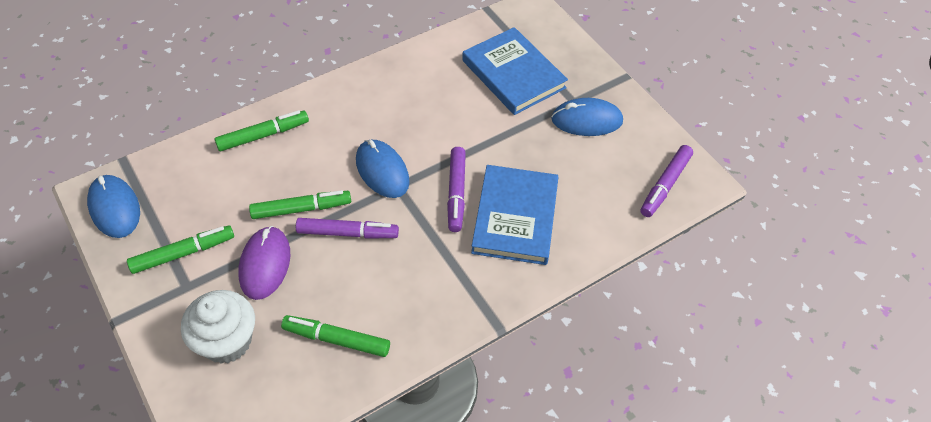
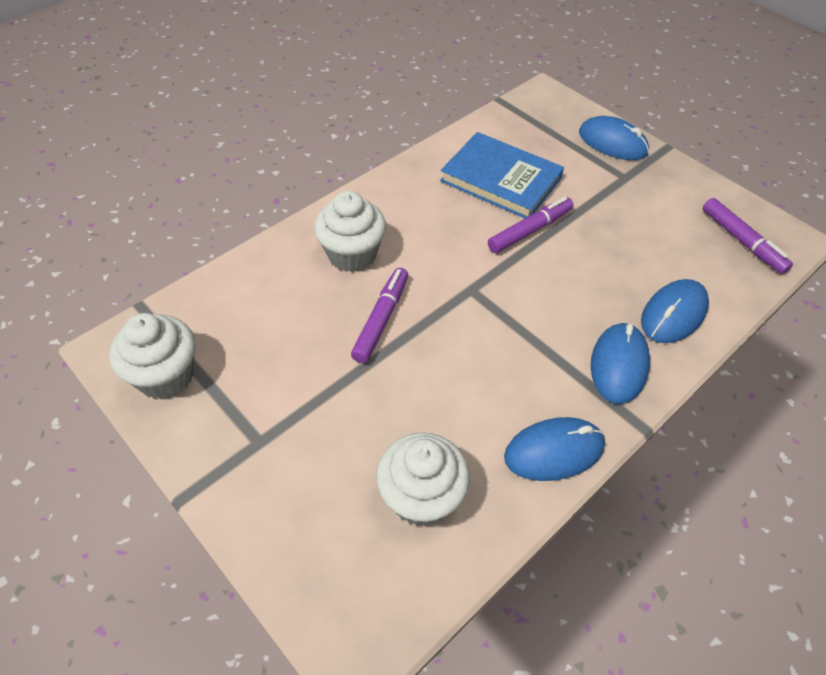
blue book: 2 -> 1
blue mouse: 3 -> 4
green marker: 4 -> 0
purple mouse: 1 -> 0
white cupcake: 1 -> 3

